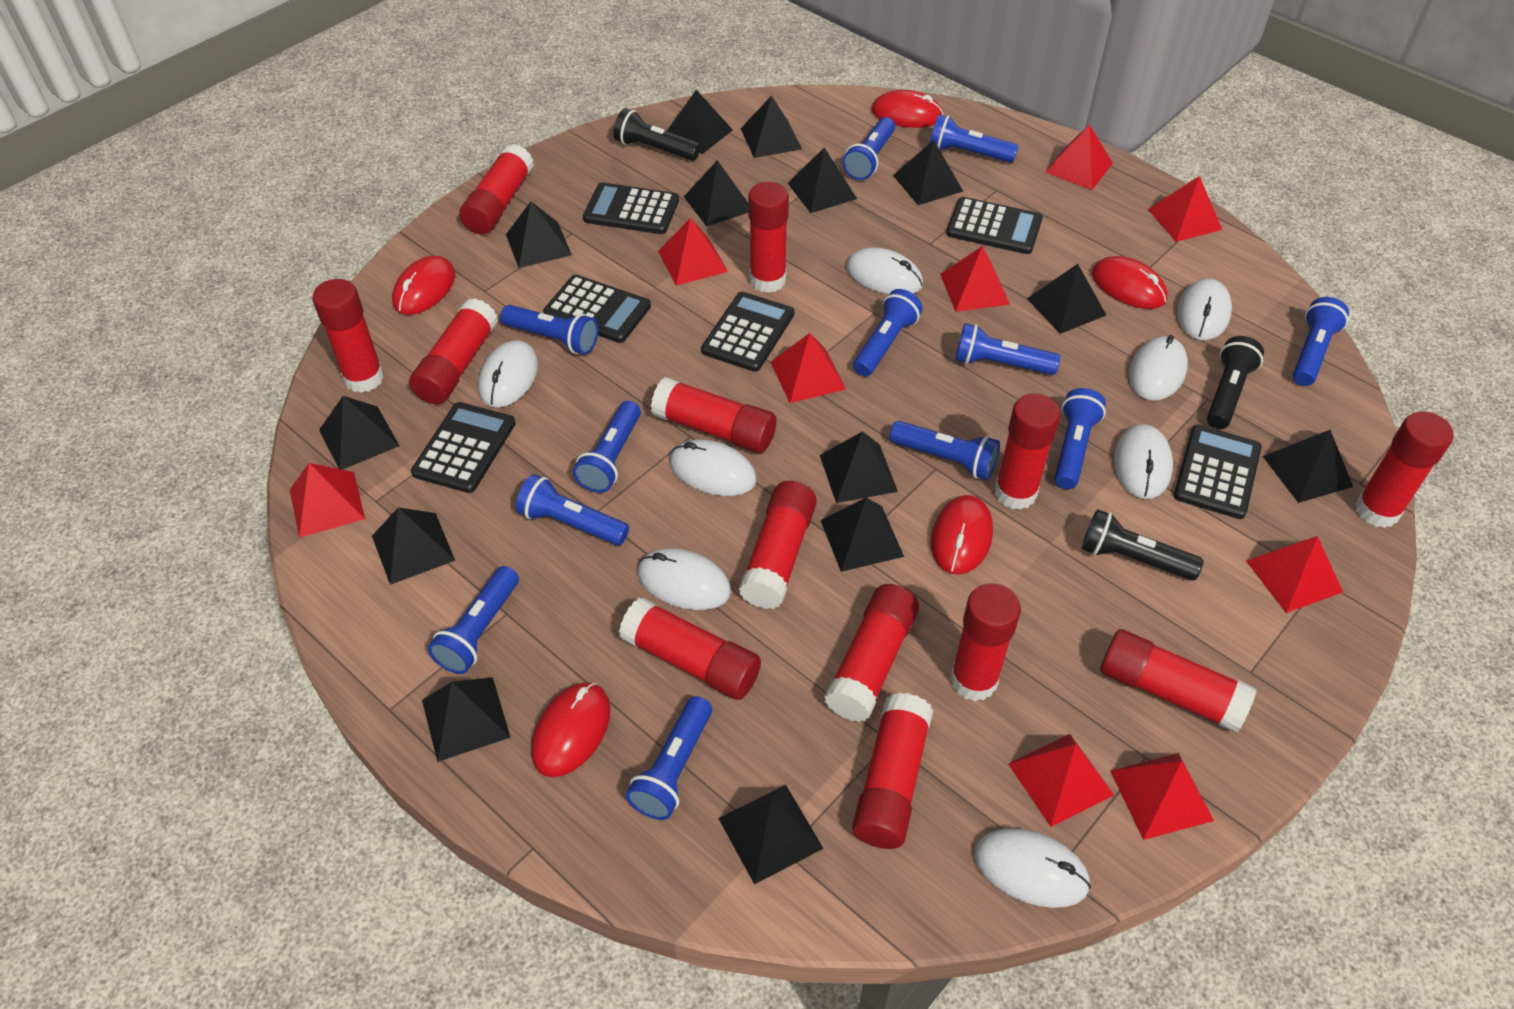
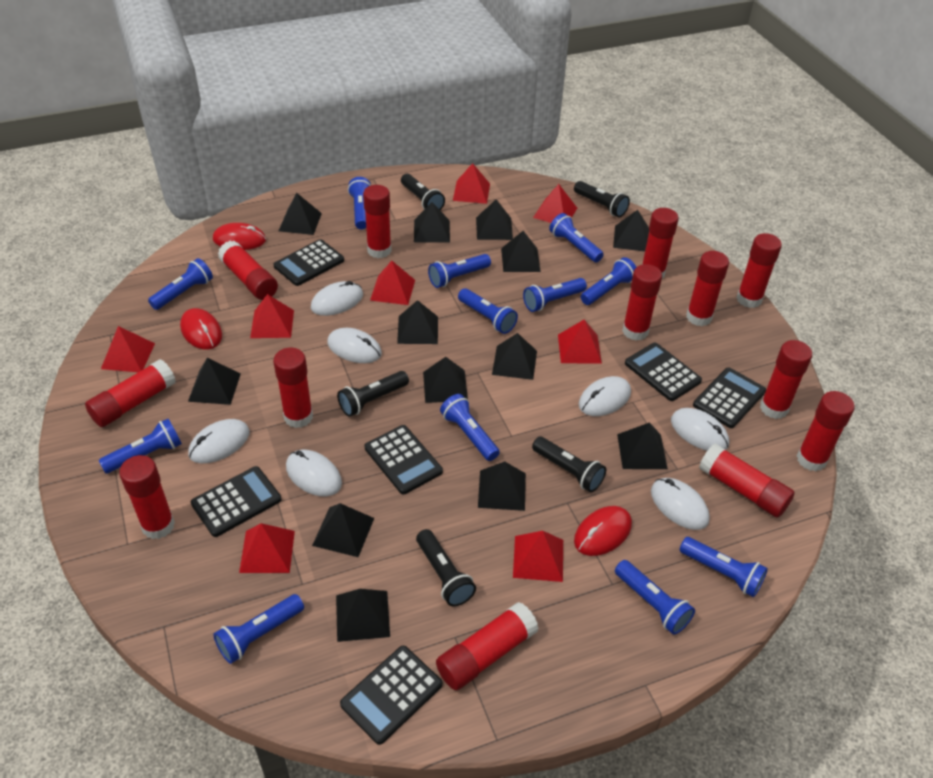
black flashlight: 3 -> 5
black pyramid: 14 -> 13
red mouse: 5 -> 3
red pyramid: 9 -> 8
white mouse: 8 -> 7

